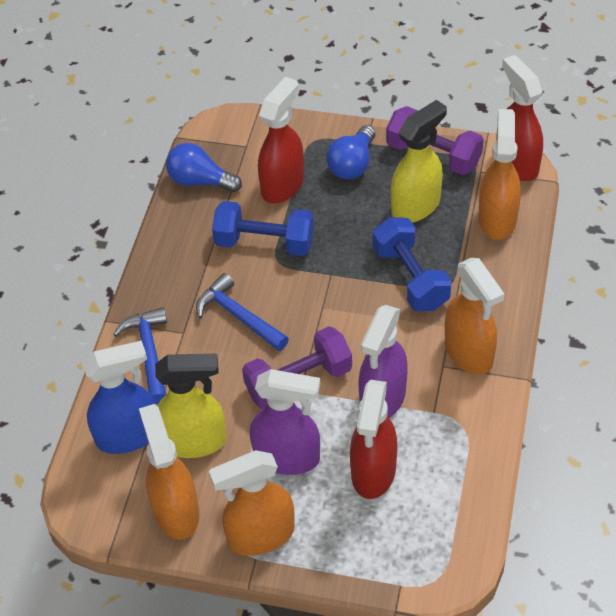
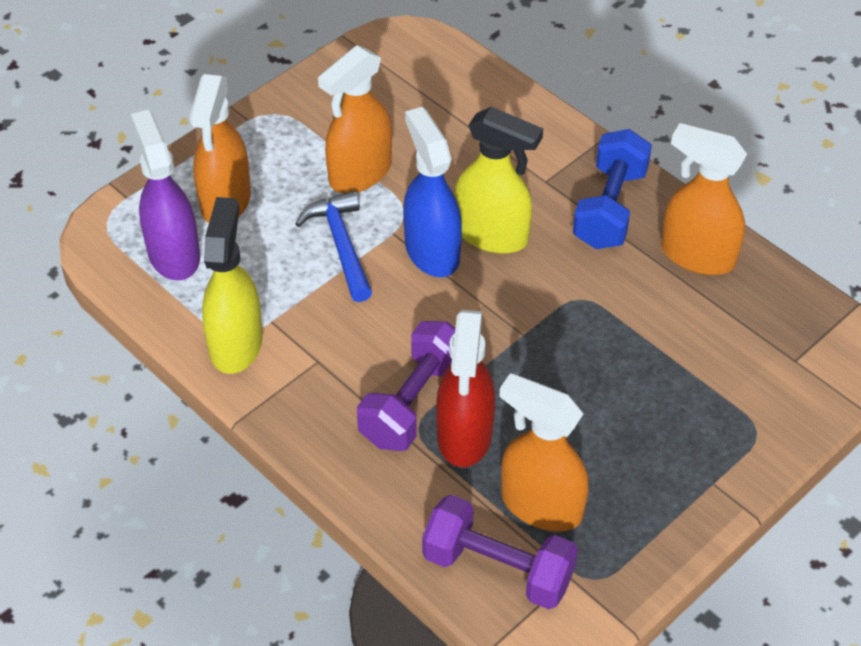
blue dumbbell: 2 -> 1
blue hammer: 2 -> 1
blue light bulb: 2 -> 0
purple spray bottle: 2 -> 1
red spray bottle: 3 -> 1

